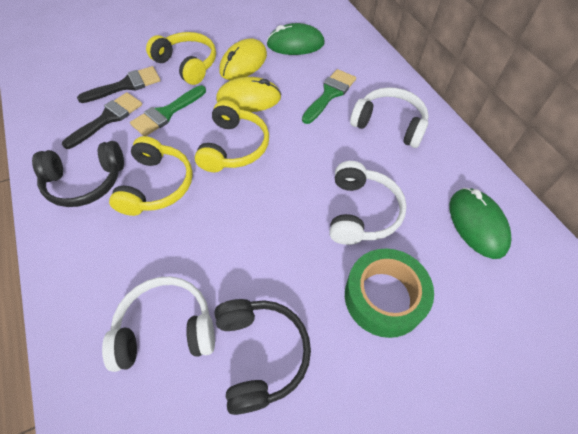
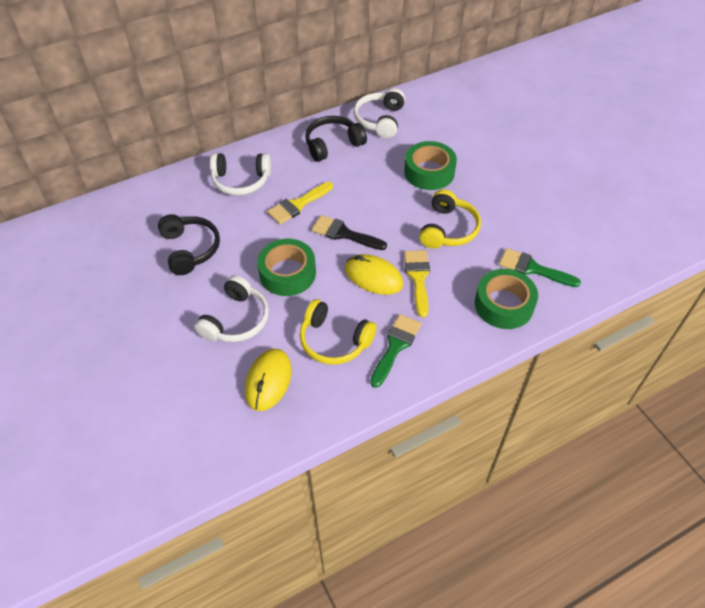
black brush: 2 -> 1
green mouse: 2 -> 0
green tape: 1 -> 3
yellow brush: 0 -> 2
yellow headphones: 3 -> 2

